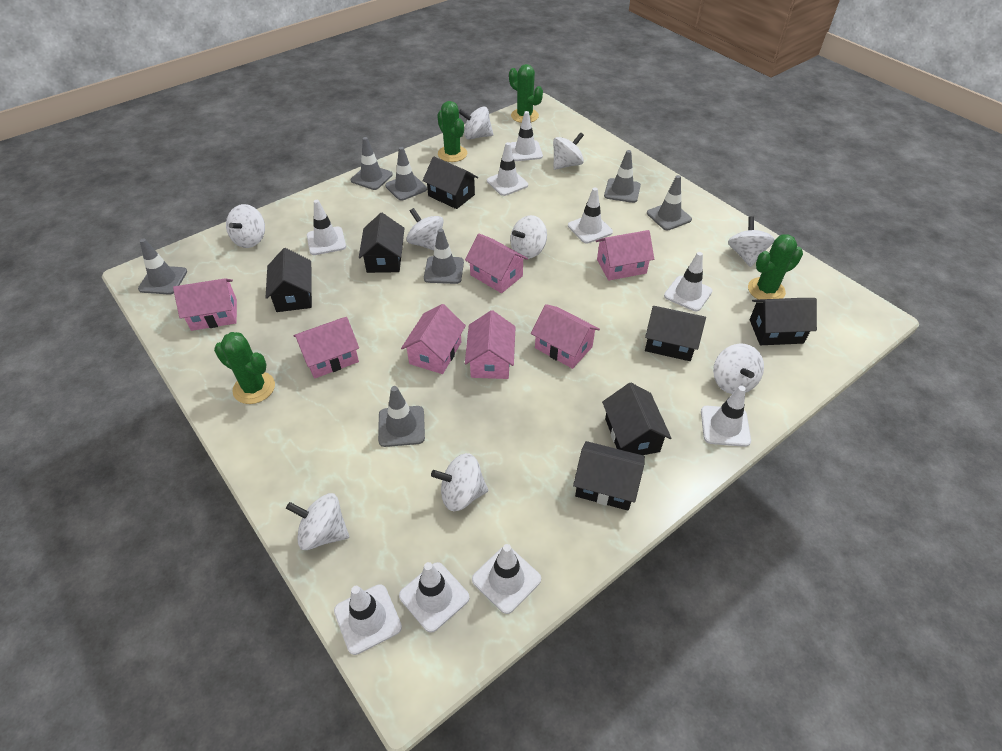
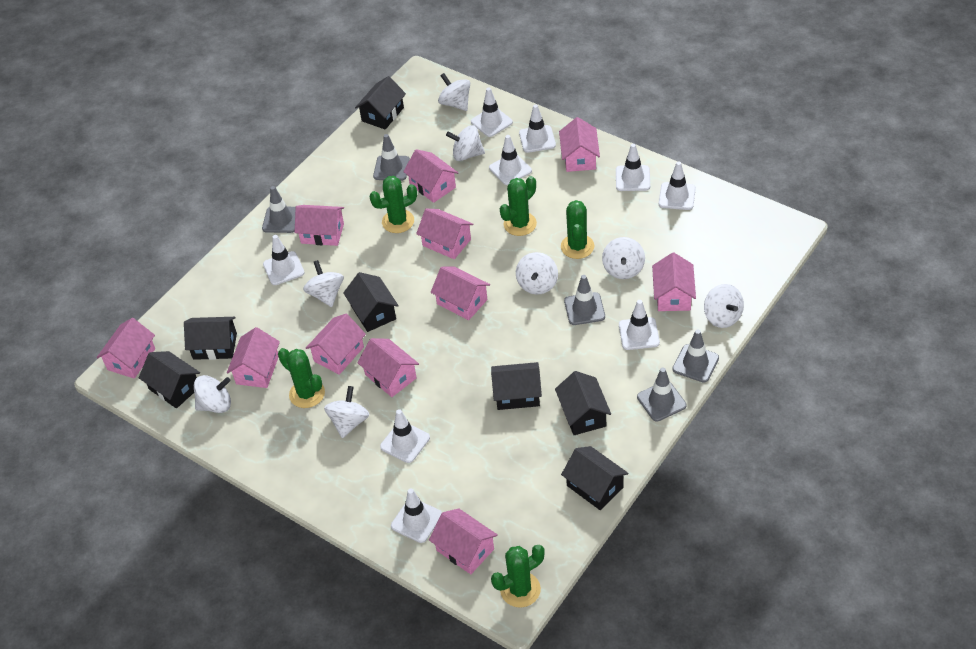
green cactus: 4 -> 5
grey traffic cone: 7 -> 5
pink house: 7 -> 11
white spinning top: 9 -> 8

